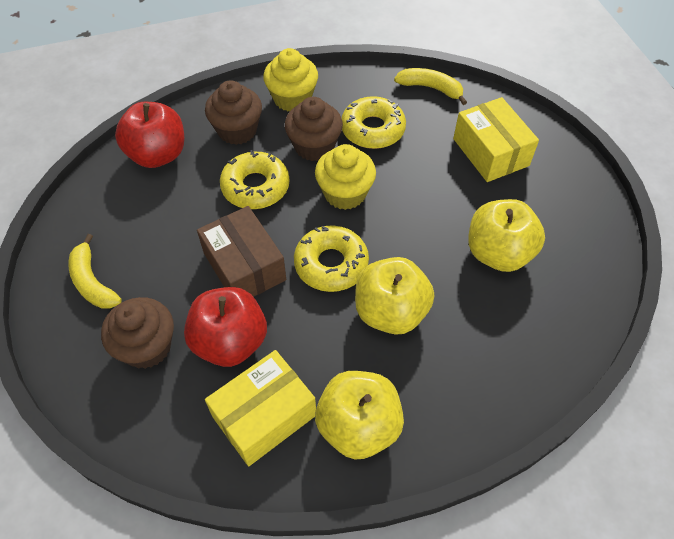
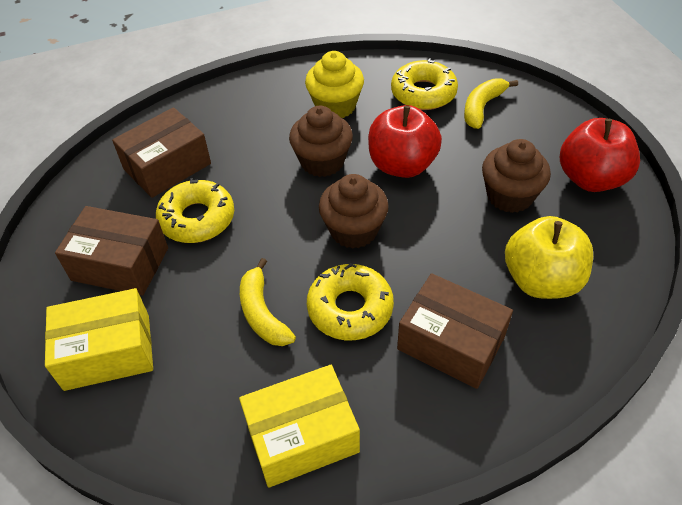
brown box: 1 -> 3
yellow apple: 3 -> 1
yellow cupcake: 2 -> 1

